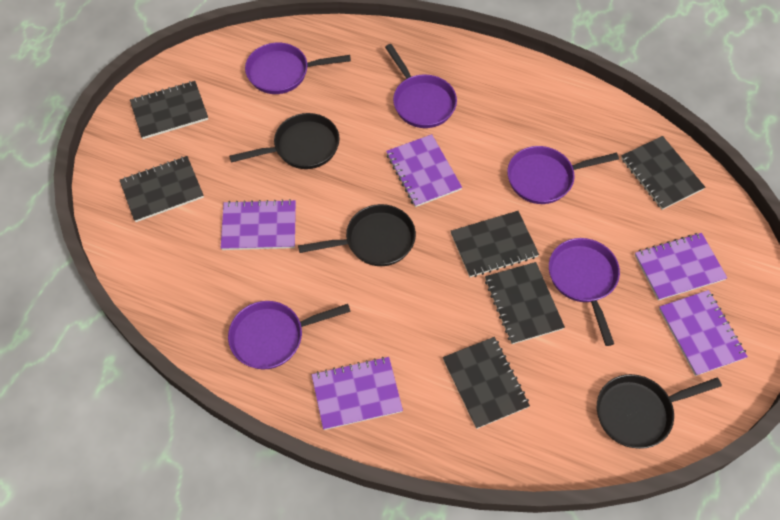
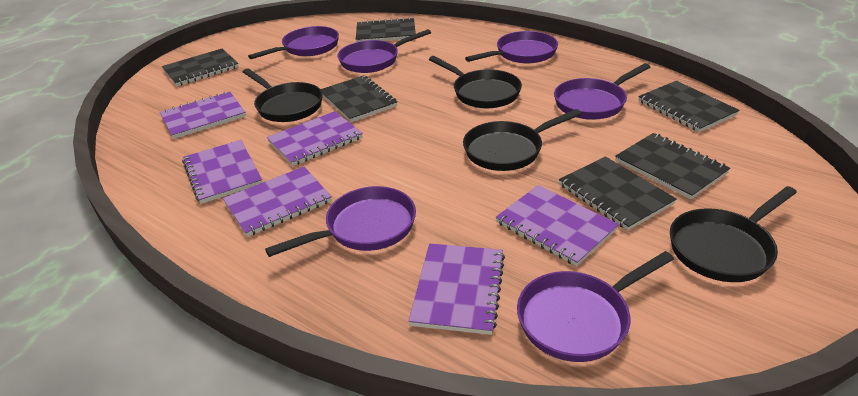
black pan: 3 -> 4
purple notebook: 5 -> 6
purple pan: 5 -> 6

